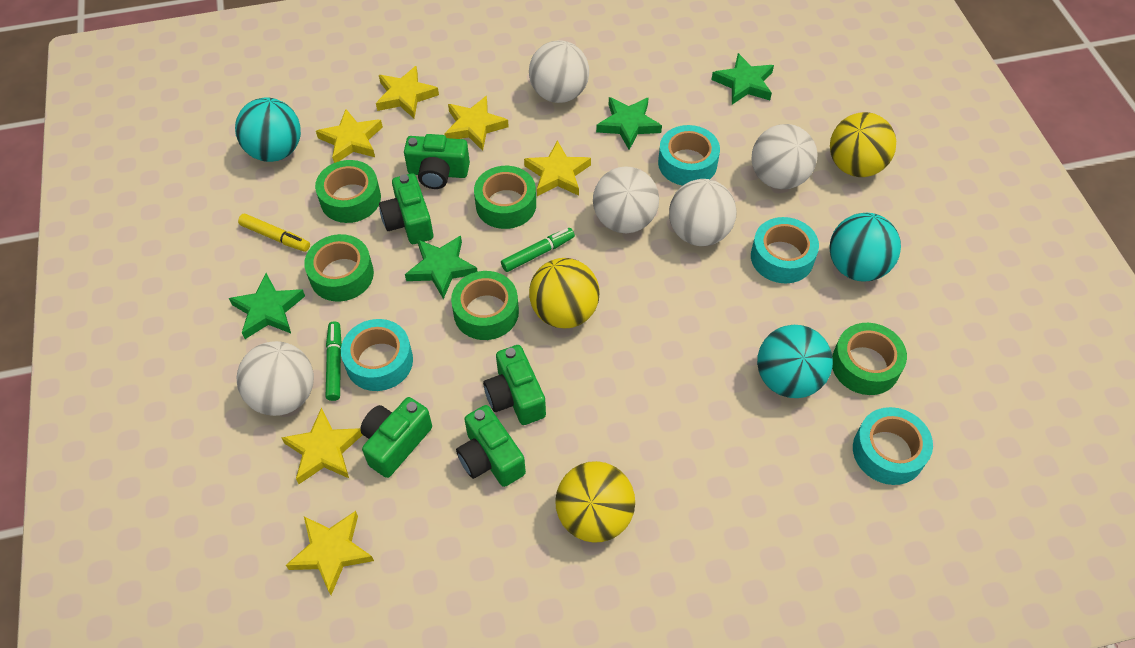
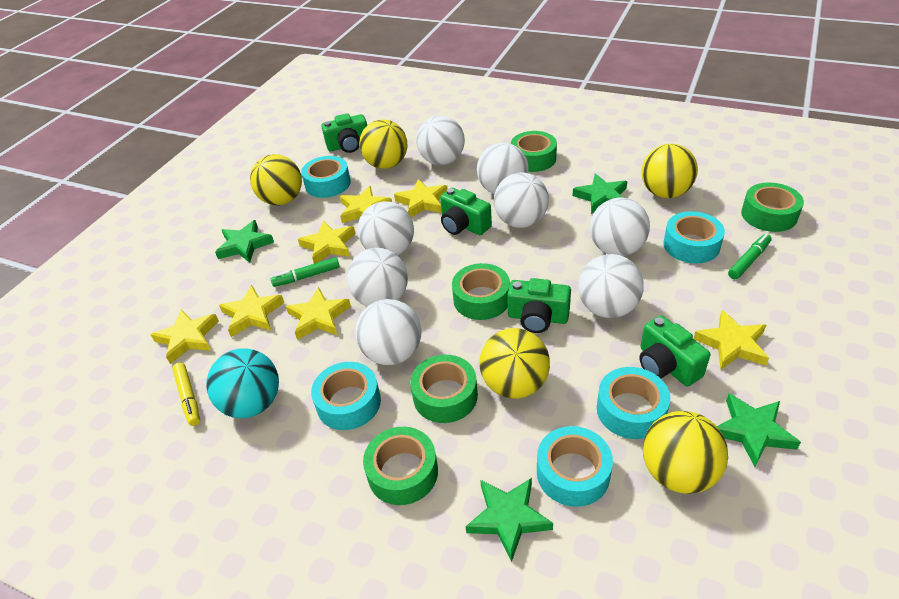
green camera: 5 -> 4
turquoise ball: 3 -> 1
turquoise tape: 4 -> 5
white ball: 5 -> 8
yellow ball: 3 -> 5
yellow star: 6 -> 7

